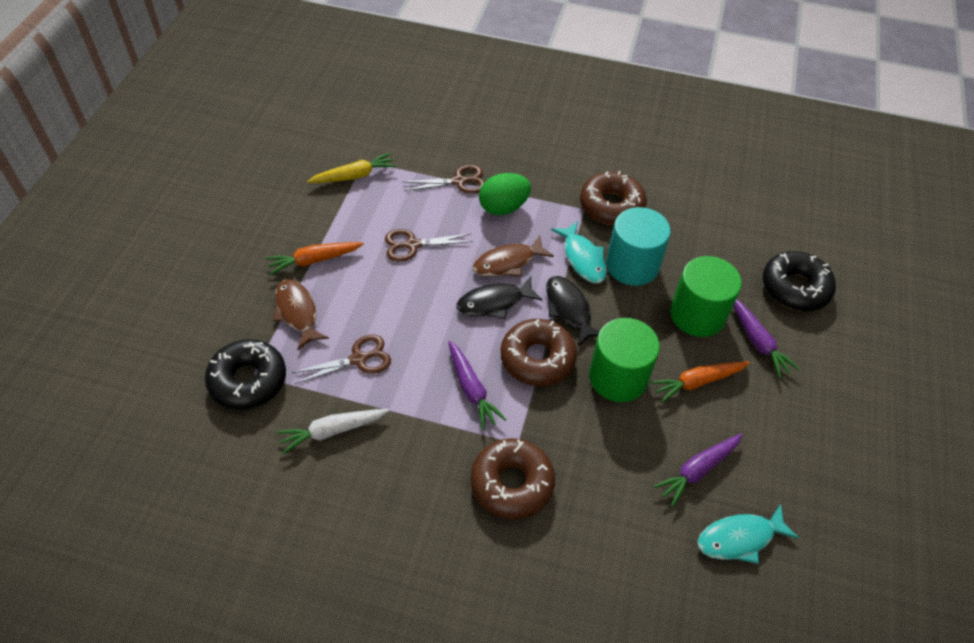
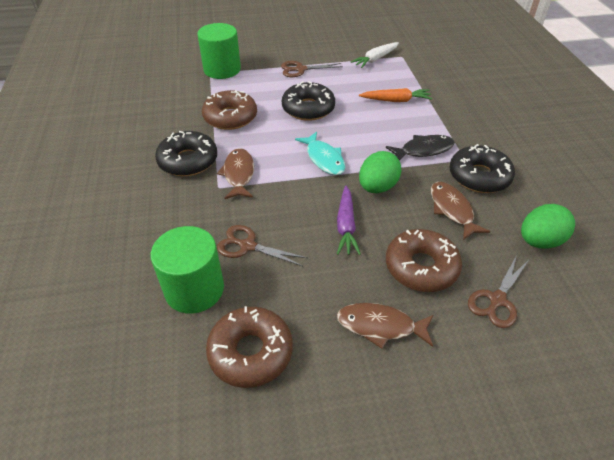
black donut: 2 -> 3
black fish: 2 -> 1
brown fish: 2 -> 3
green egg: 1 -> 2
orange carrot: 2 -> 1
purple carrot: 3 -> 1
turquoise cylinder: 1 -> 0
turquoise fish: 2 -> 1
yellow carrot: 1 -> 0

